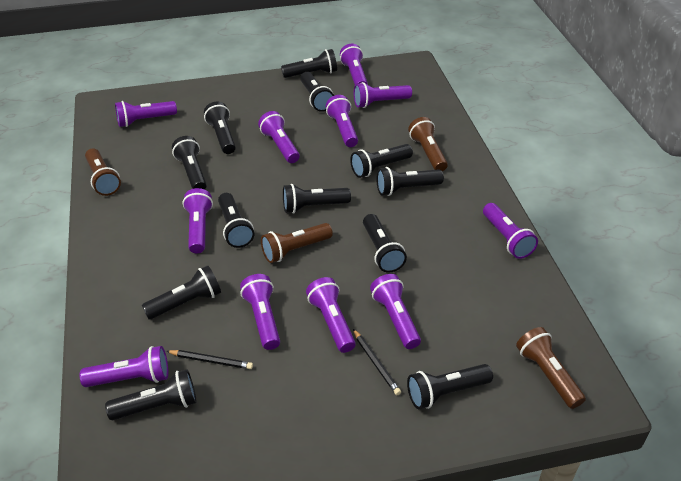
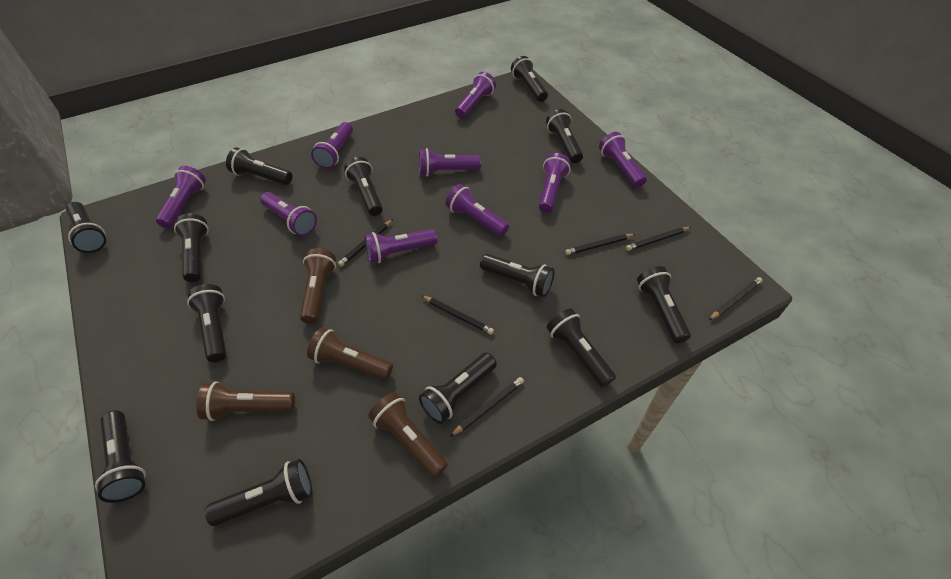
black flashlight: 12 -> 13
black pencil: 2 -> 6
purple flashlight: 11 -> 9

